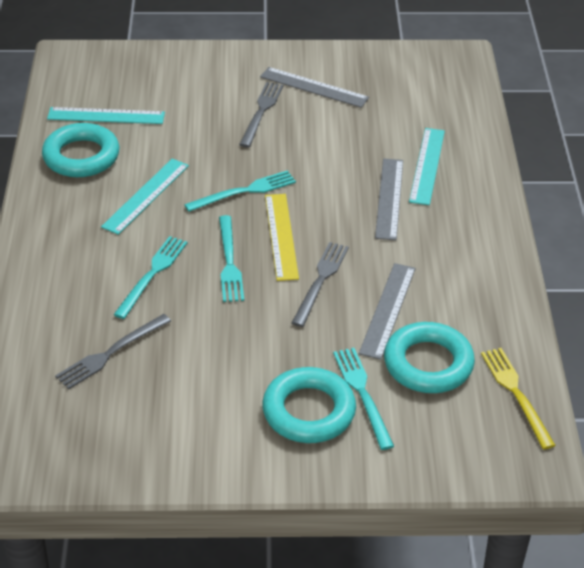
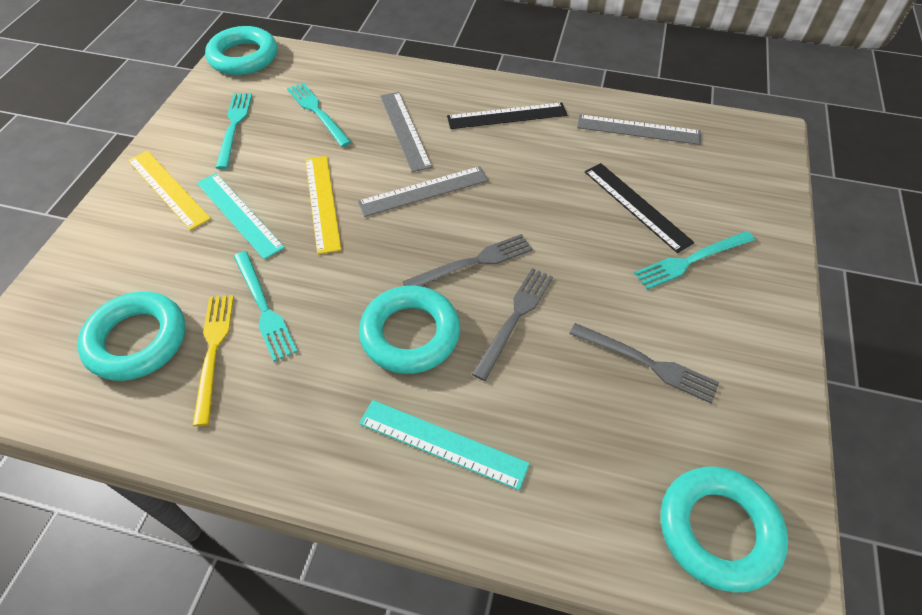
black ruler: 0 -> 2
turquoise ring: 3 -> 4
turquoise ruler: 3 -> 2
yellow ruler: 1 -> 2

